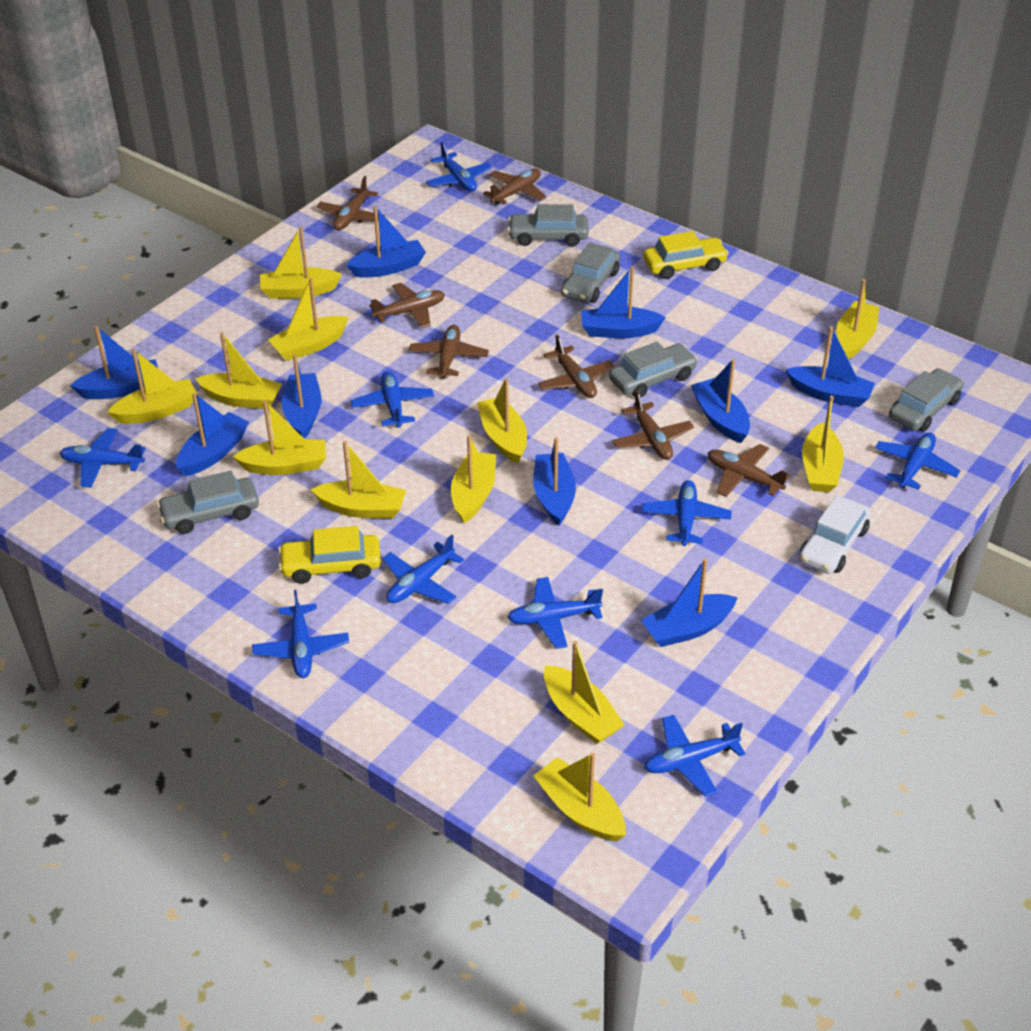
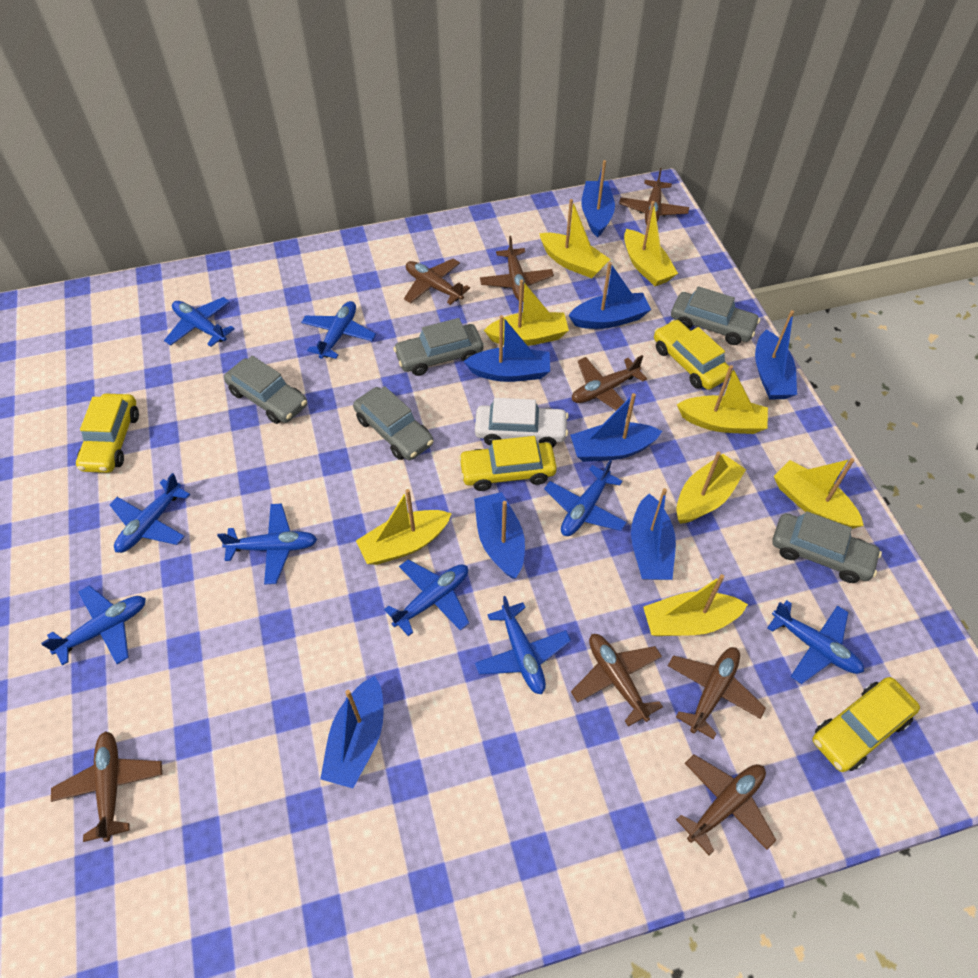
blue boat: 9 -> 8
brown plane: 7 -> 8
yellow boat: 12 -> 8
yellow car: 2 -> 4

